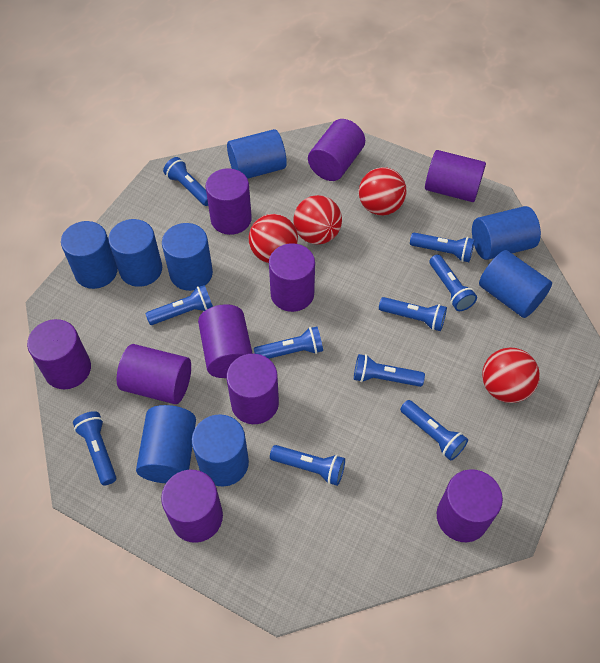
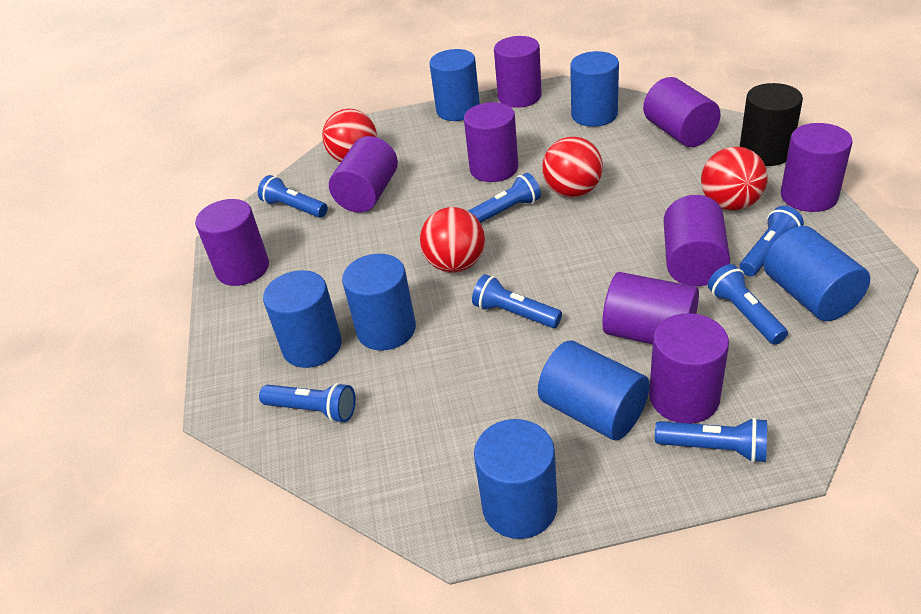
black cylinder: 0 -> 1
blue cylinder: 8 -> 7
blue flashlight: 10 -> 7
purple cylinder: 10 -> 9

